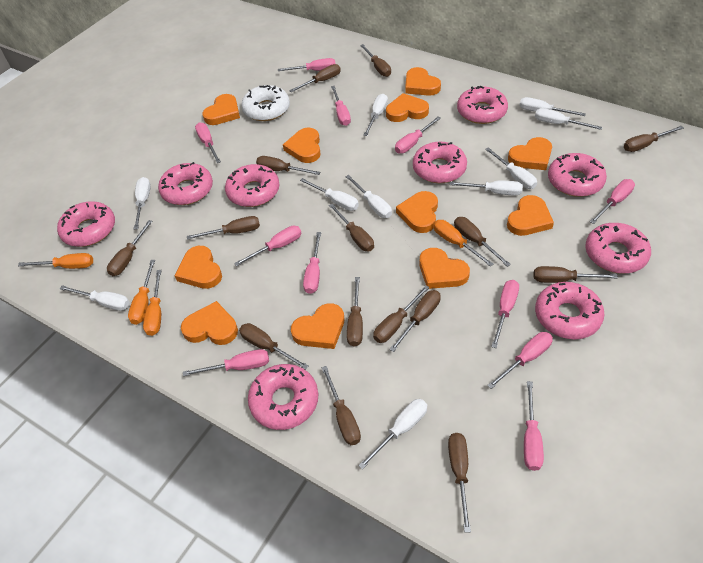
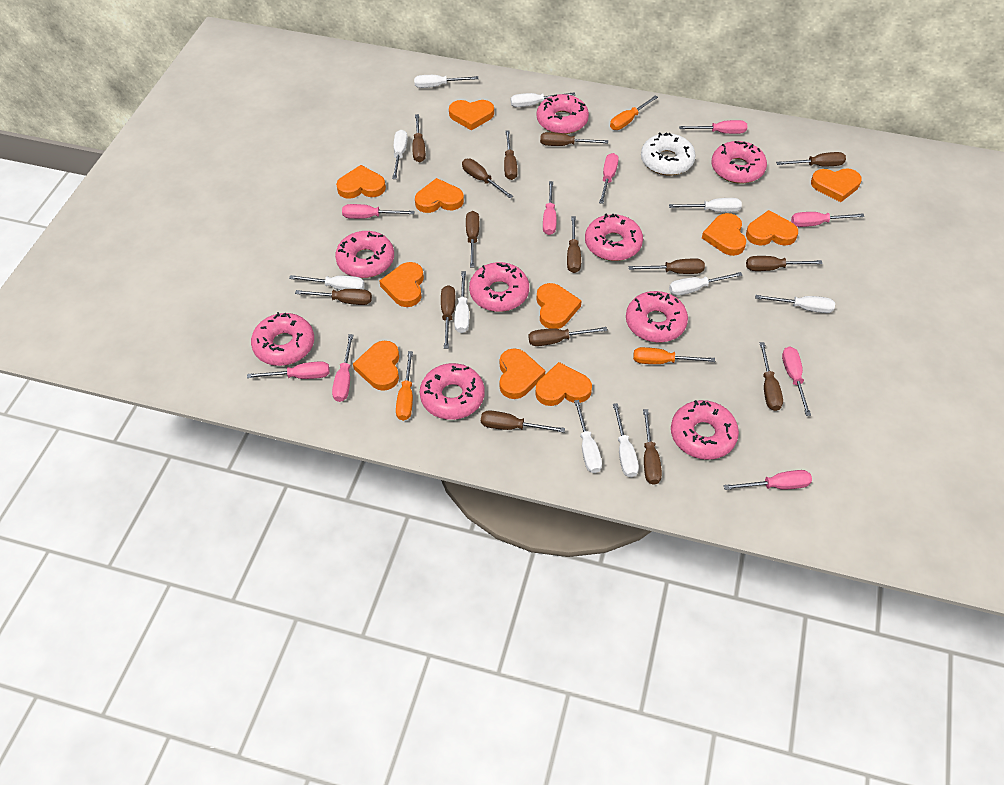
orange screwdriver: 4 -> 3
pink screwdriver: 11 -> 9

